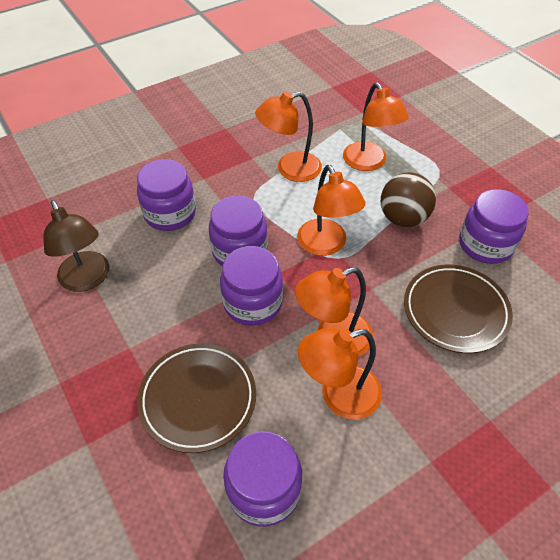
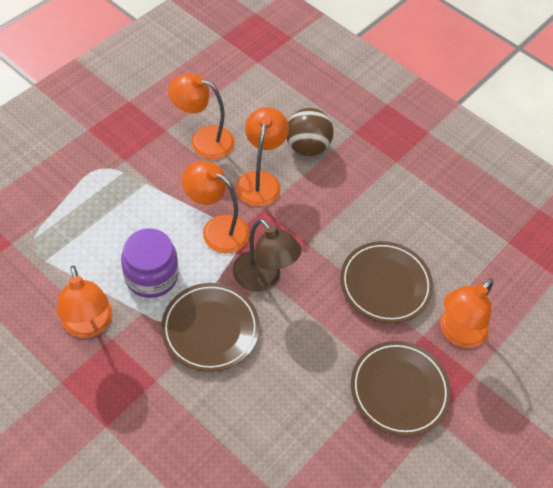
brown plate: 2 -> 3
purple jar: 5 -> 1

